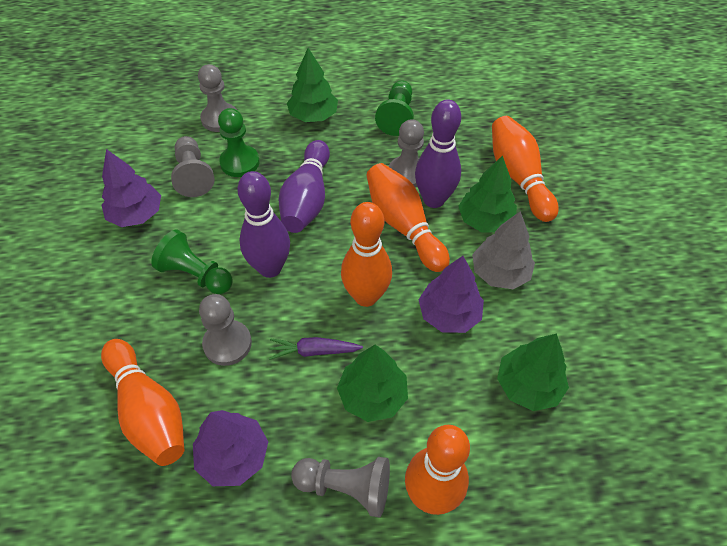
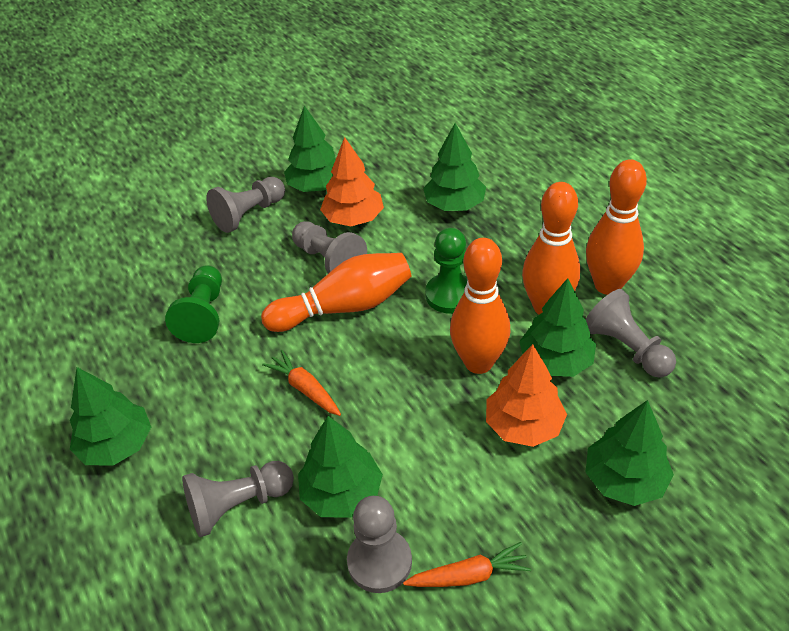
green pawn: 3 -> 2
green tree: 4 -> 6
grey tree: 1 -> 0
orange bowling pin: 5 -> 4
orange carrot: 0 -> 2
orange tree: 0 -> 2
purple bowling pin: 3 -> 0
purple carrot: 1 -> 0
purple tree: 3 -> 0

